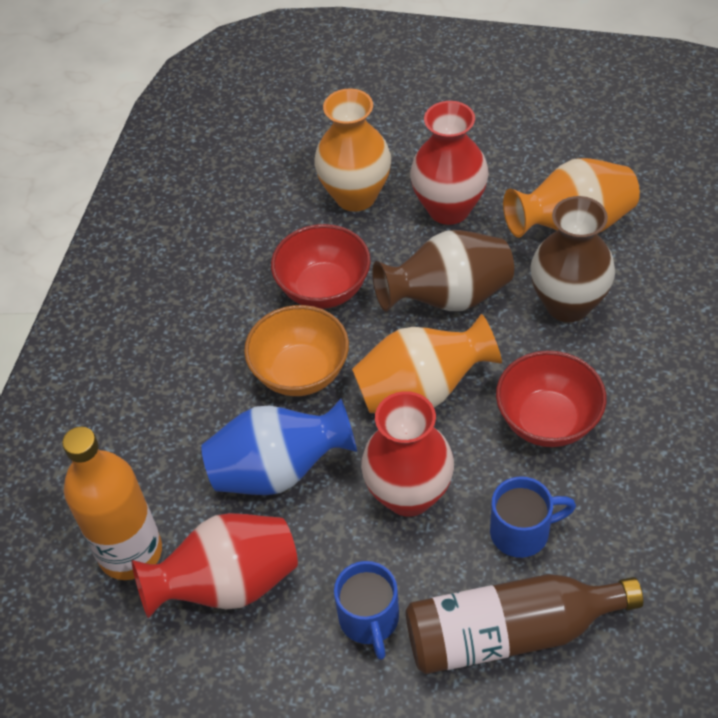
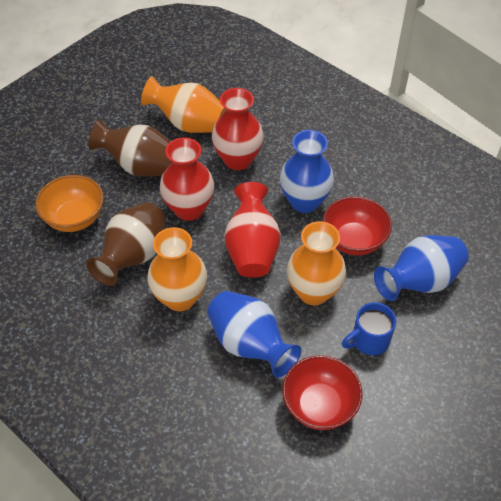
blue mug: 2 -> 1
blue vase: 1 -> 3
brown bottle: 1 -> 0
orange bottle: 1 -> 0

